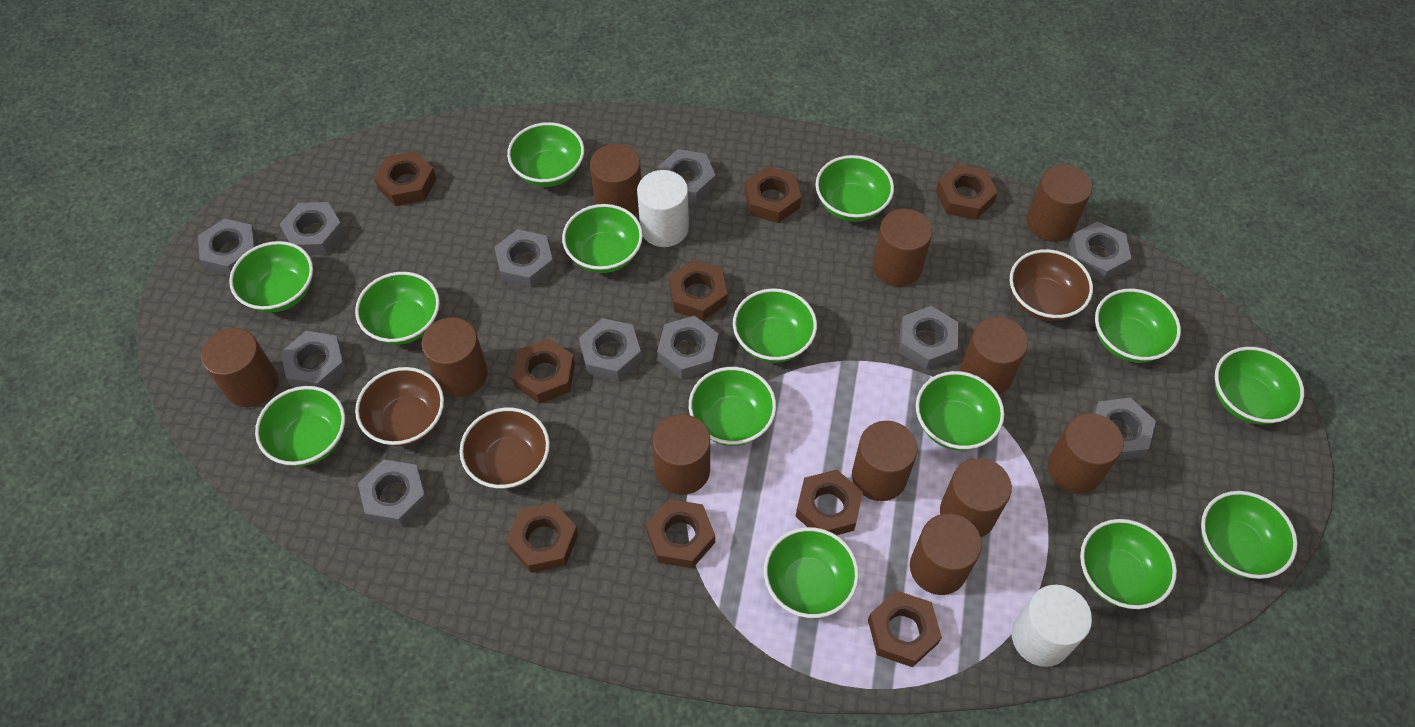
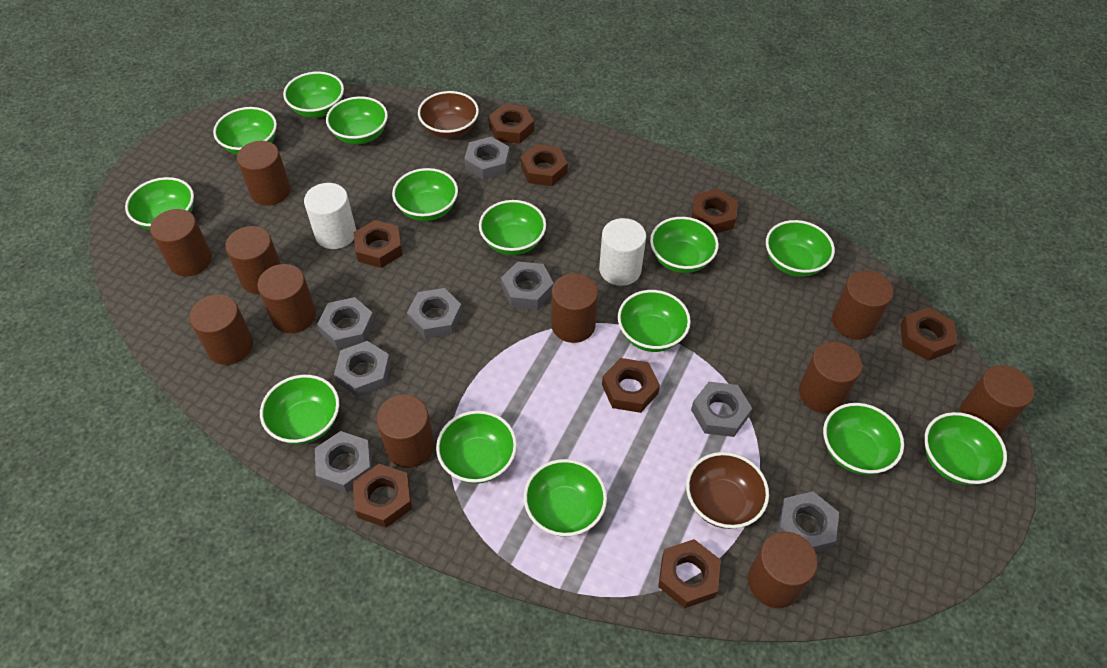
brown bowl: 3 -> 2
brown nut: 9 -> 8
grey nut: 11 -> 8

